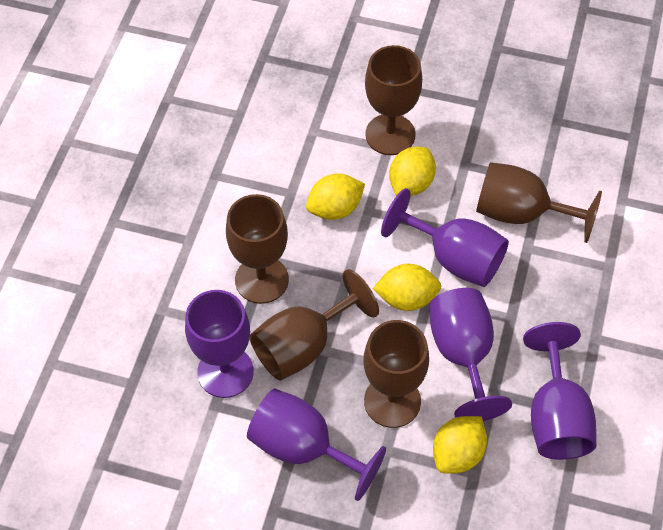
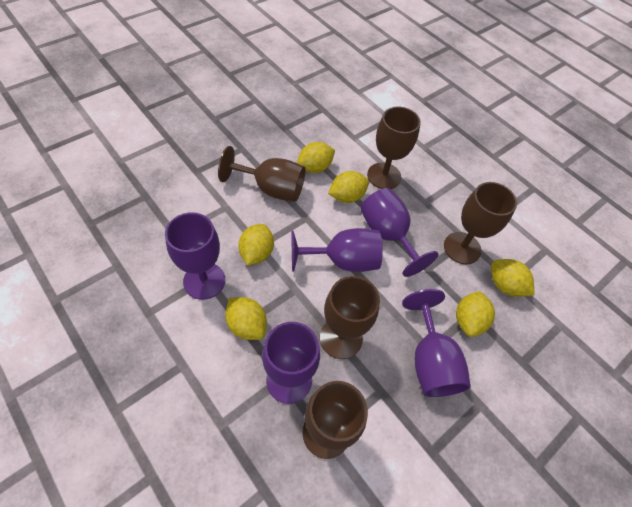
yellow lemon: 4 -> 6

